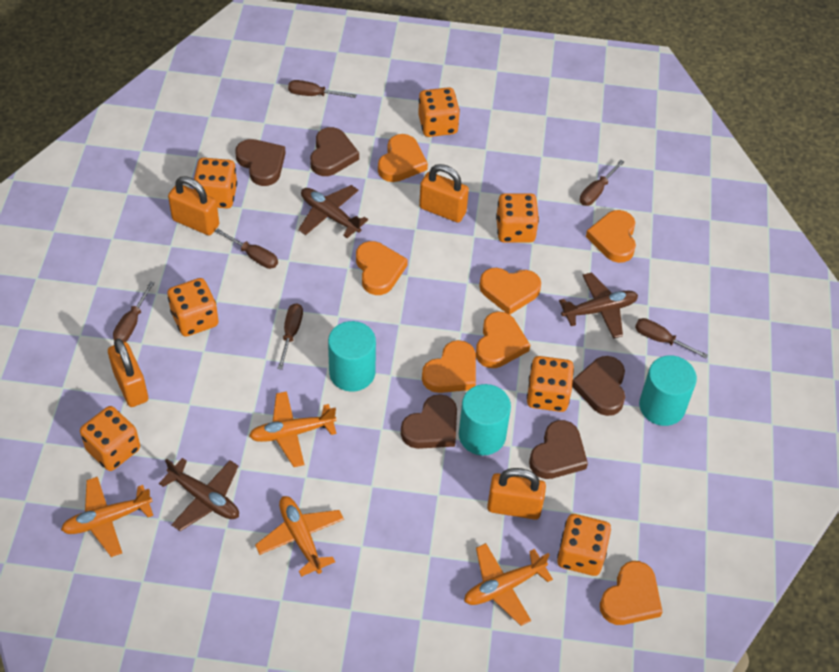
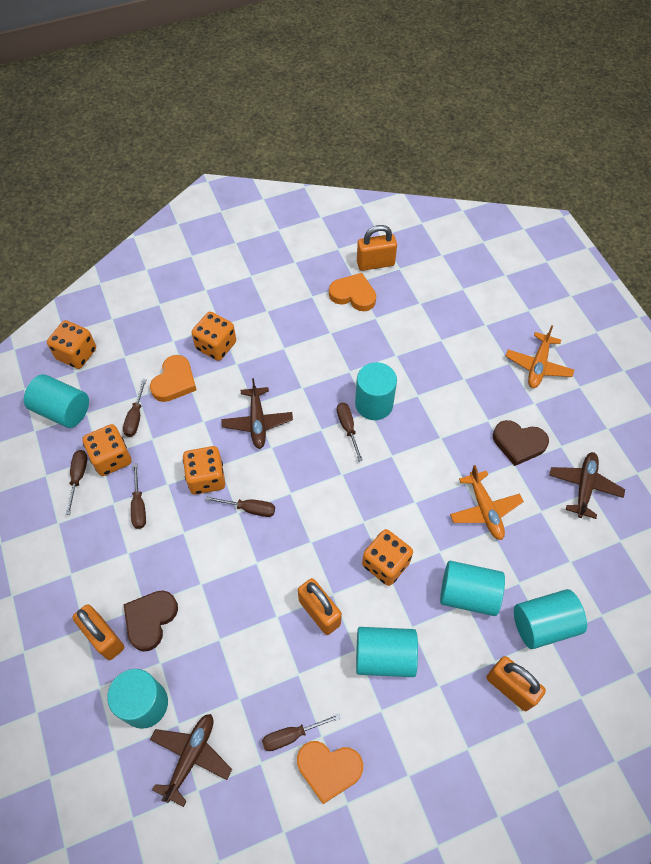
brown heart: 5 -> 2
orange dice: 7 -> 5
orange heart: 7 -> 3
orange plane: 4 -> 2
turquoise cylinder: 3 -> 6

